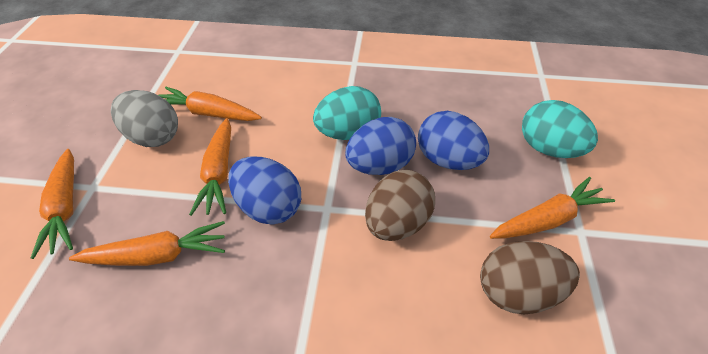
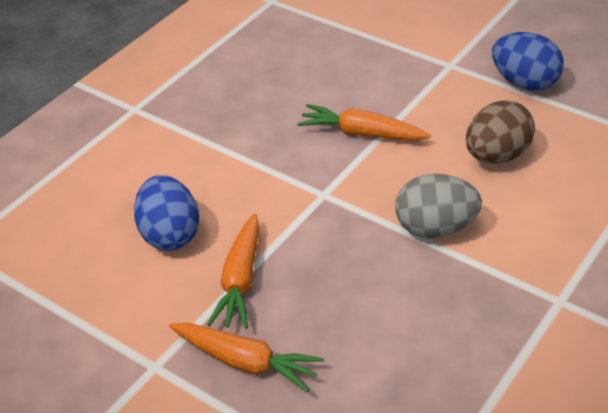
blue egg: 3 -> 2
brown egg: 2 -> 1
orange carrot: 5 -> 3
turquoise egg: 2 -> 0

